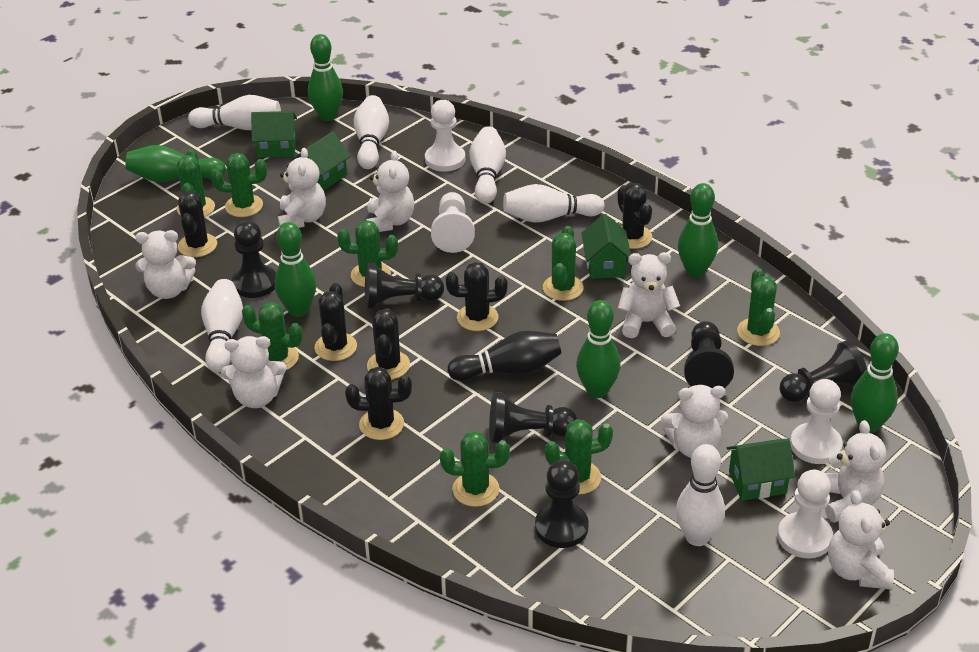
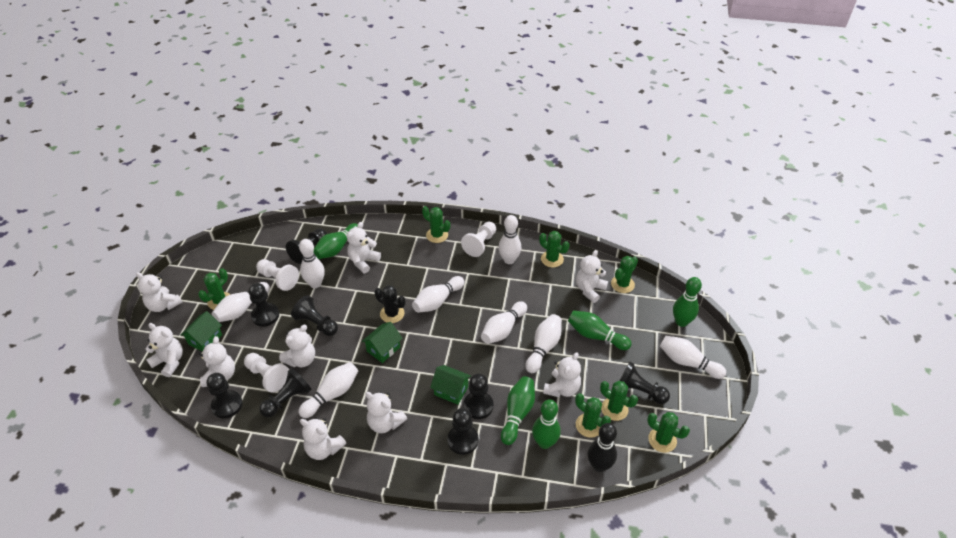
black cactus: 6 -> 1
black pawn: 6 -> 8
green bowling pin: 6 -> 5
green cactus: 8 -> 7
green house: 4 -> 3
white bowling pin: 6 -> 8
white pawn: 4 -> 3
white teddy bear: 8 -> 9

